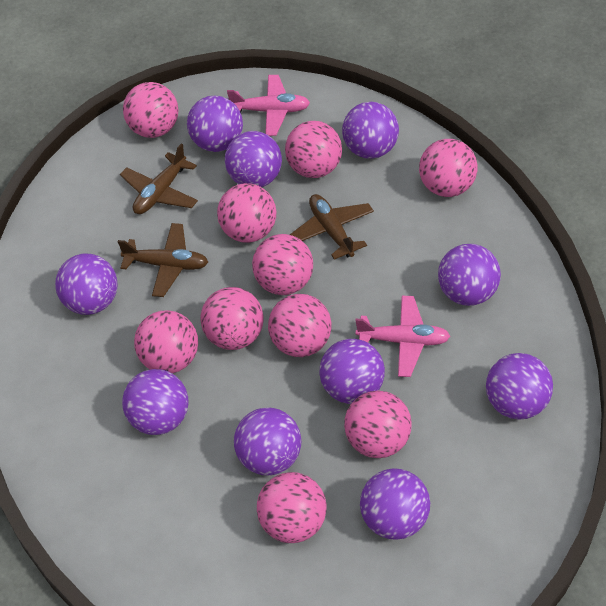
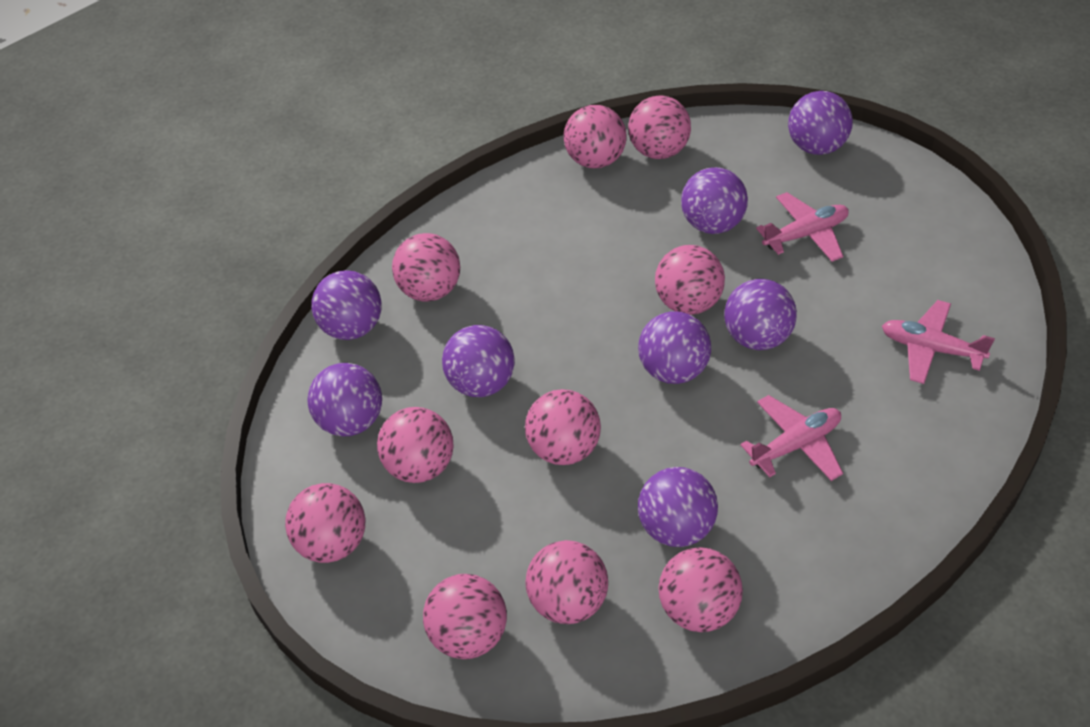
brown plane: 3 -> 0
pink plane: 2 -> 3
purple ball: 10 -> 8

